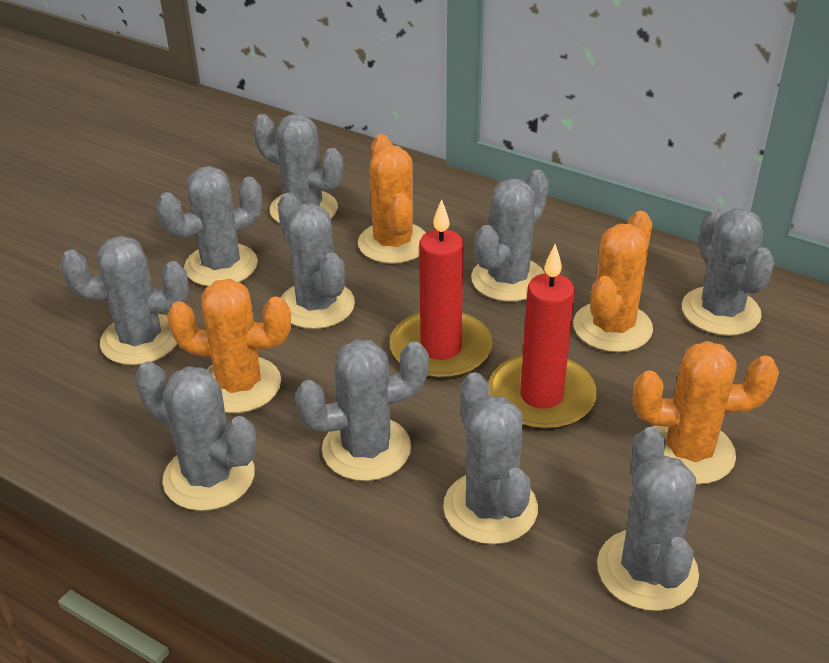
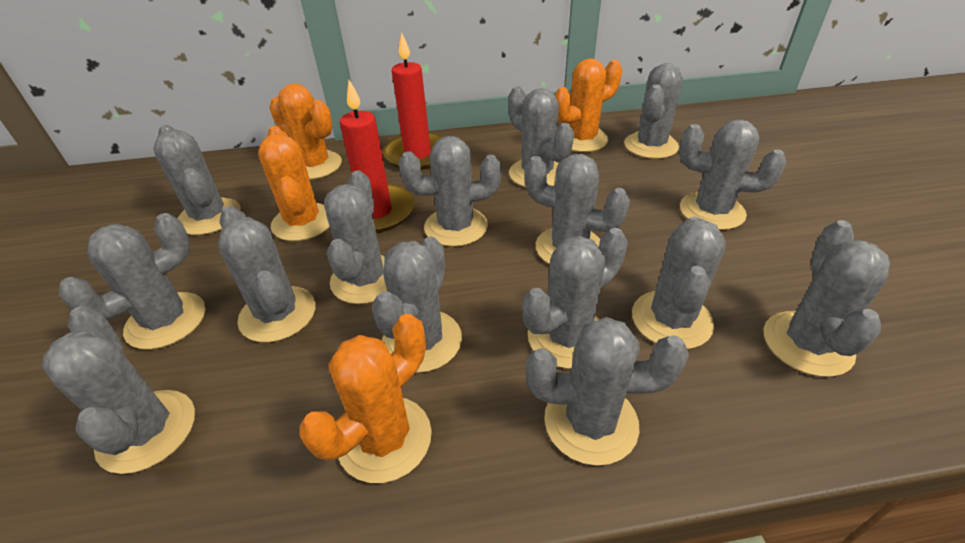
grey cactus: 10 -> 15

